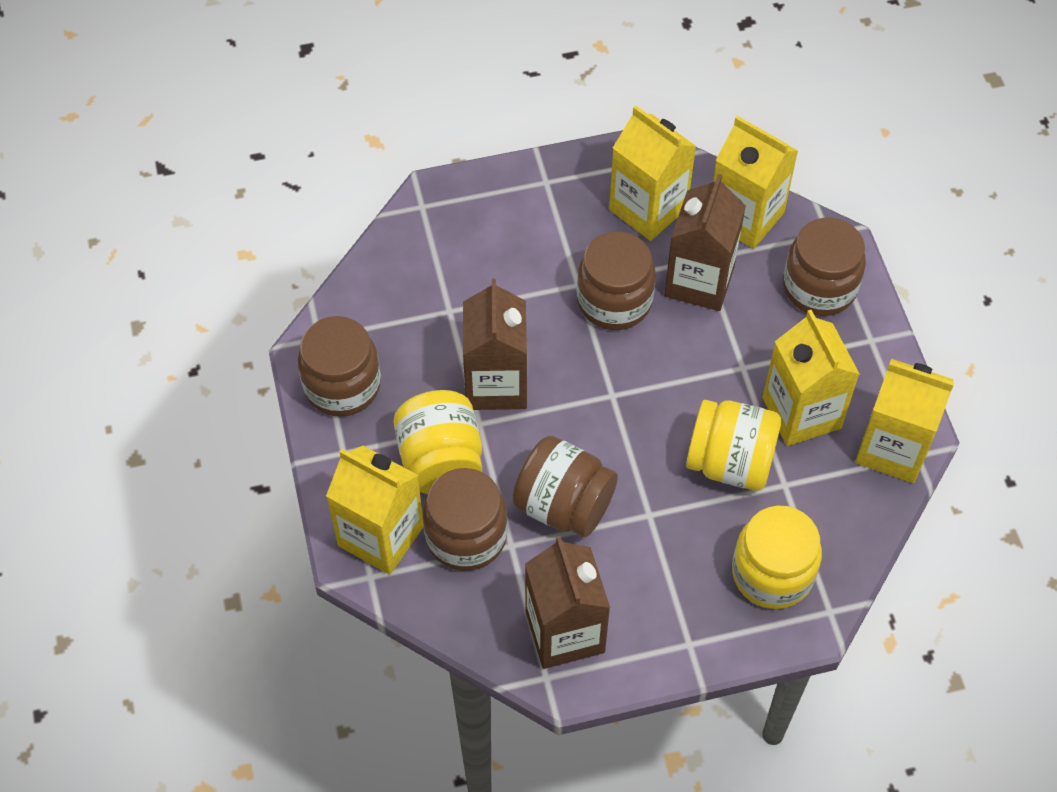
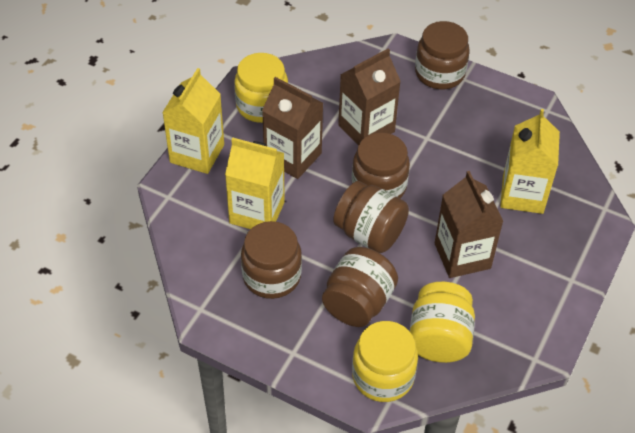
yellow carton: 5 -> 3

